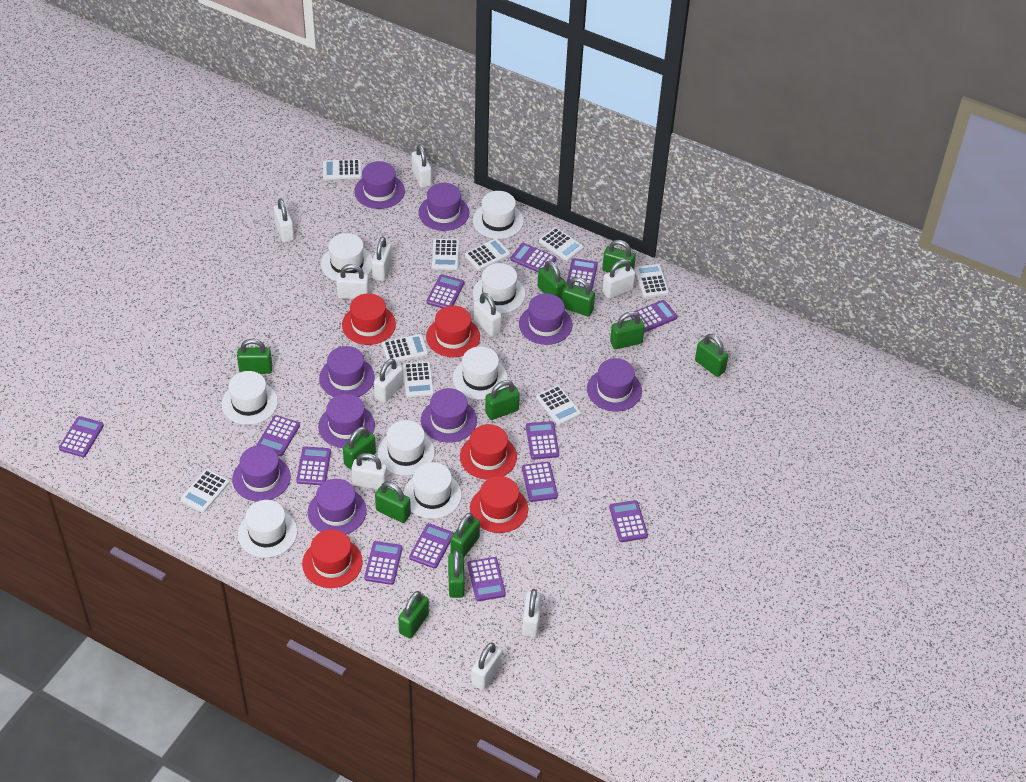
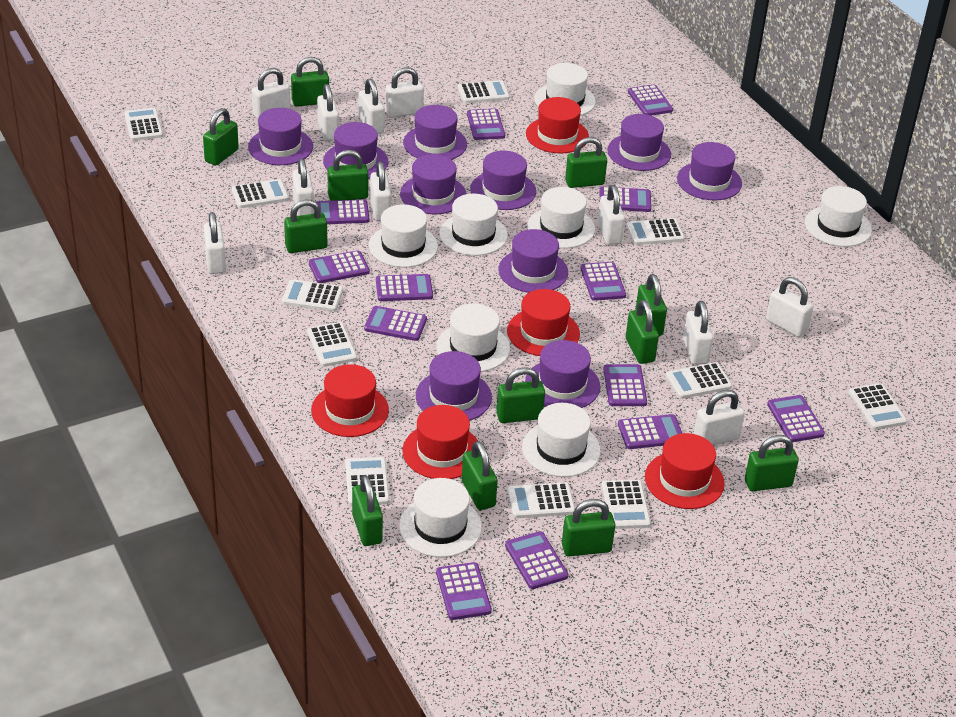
purple hat: 9 -> 10
white calculator: 9 -> 11
white padlock: 10 -> 11

